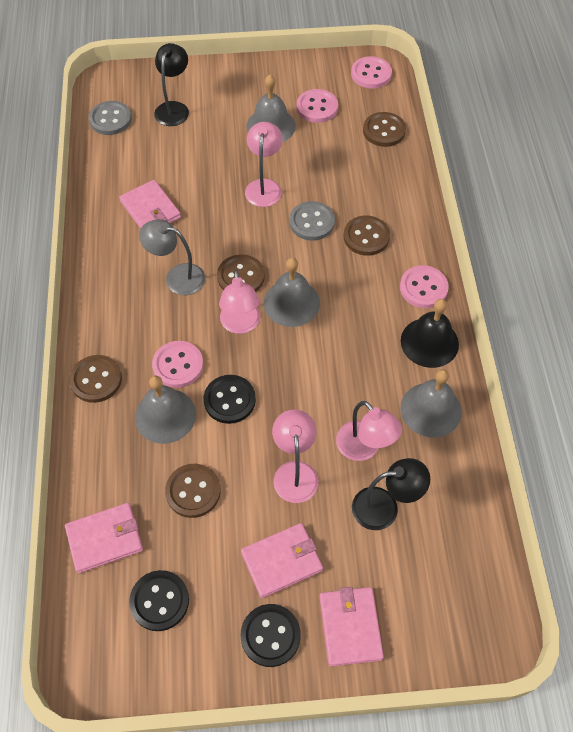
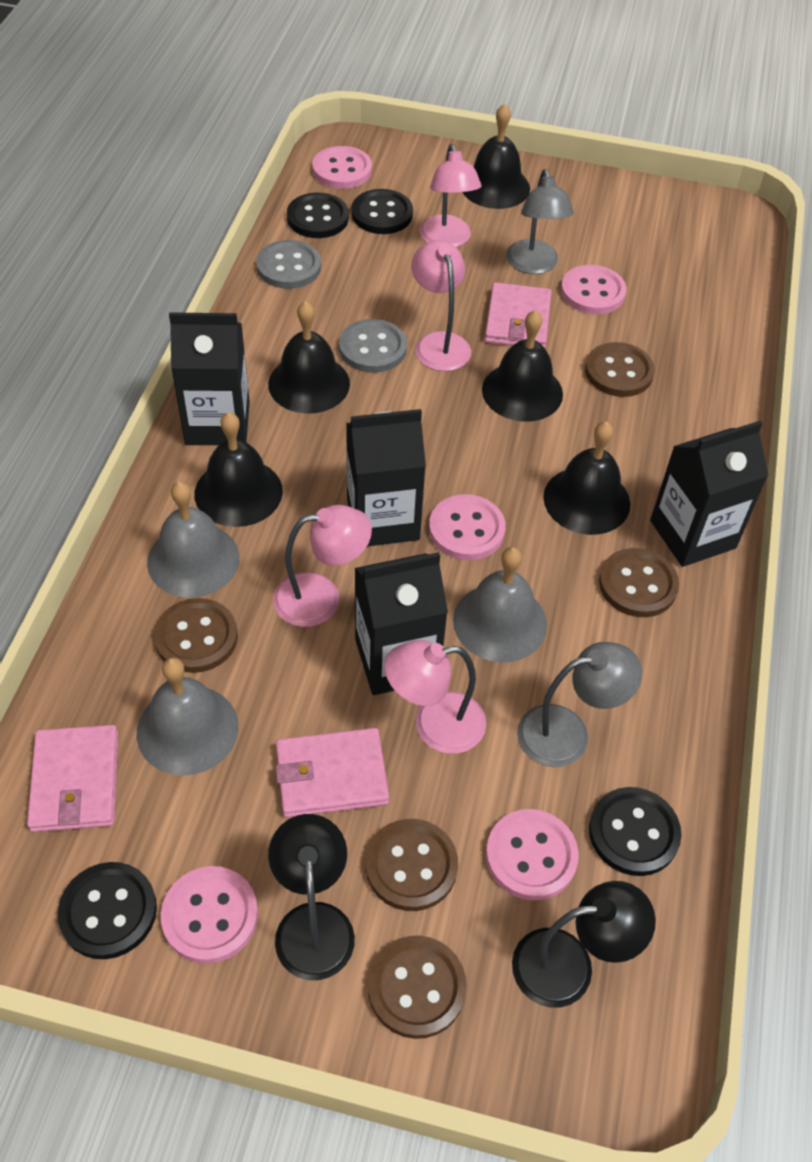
black bell: 1 -> 5
black button: 3 -> 4
black carton: 0 -> 4
grey bell: 4 -> 3
grey lamp: 1 -> 2
pink button: 4 -> 5
pink wallet: 4 -> 3

